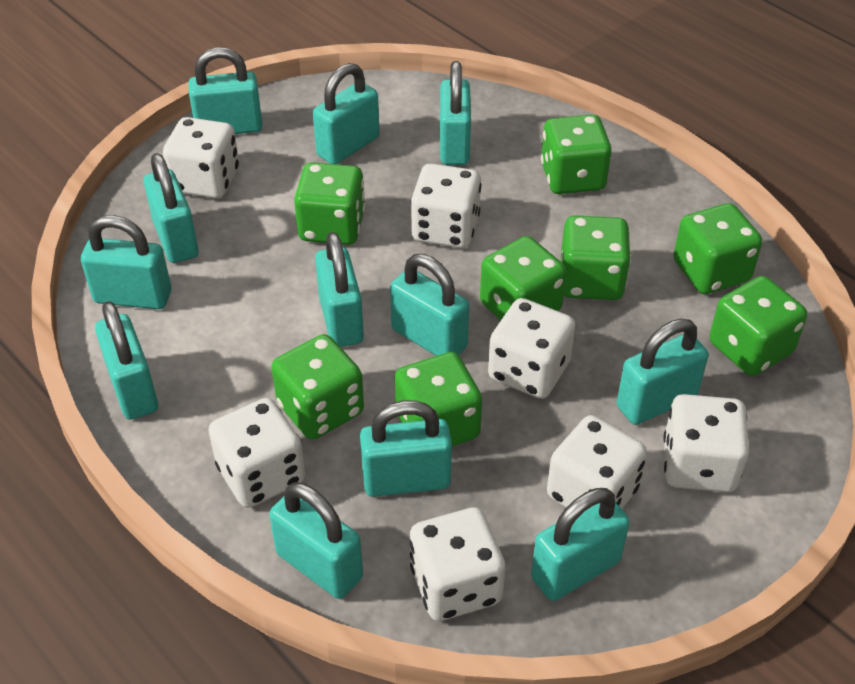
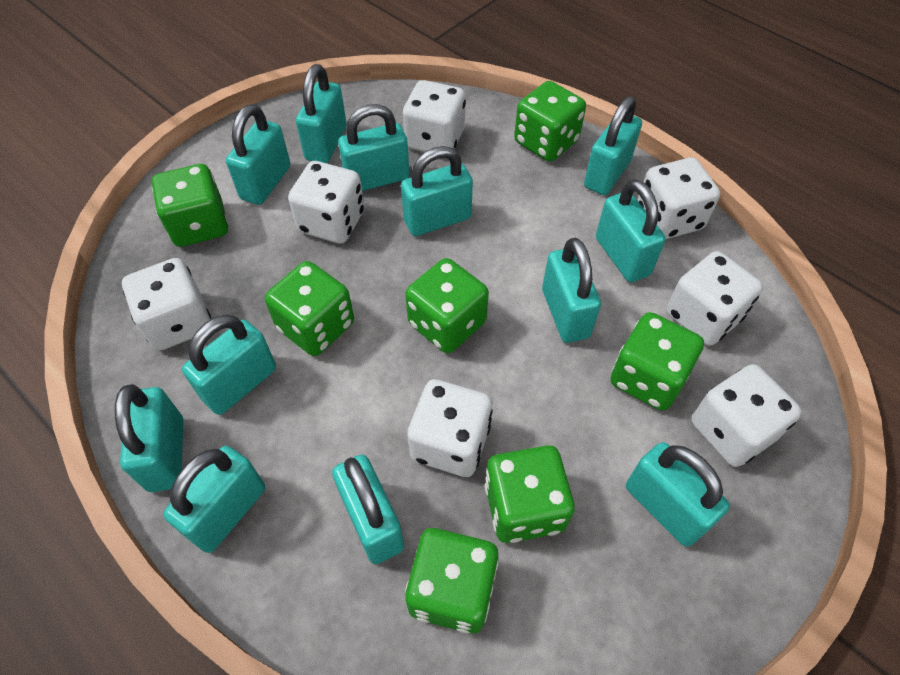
green dice: 8 -> 7

